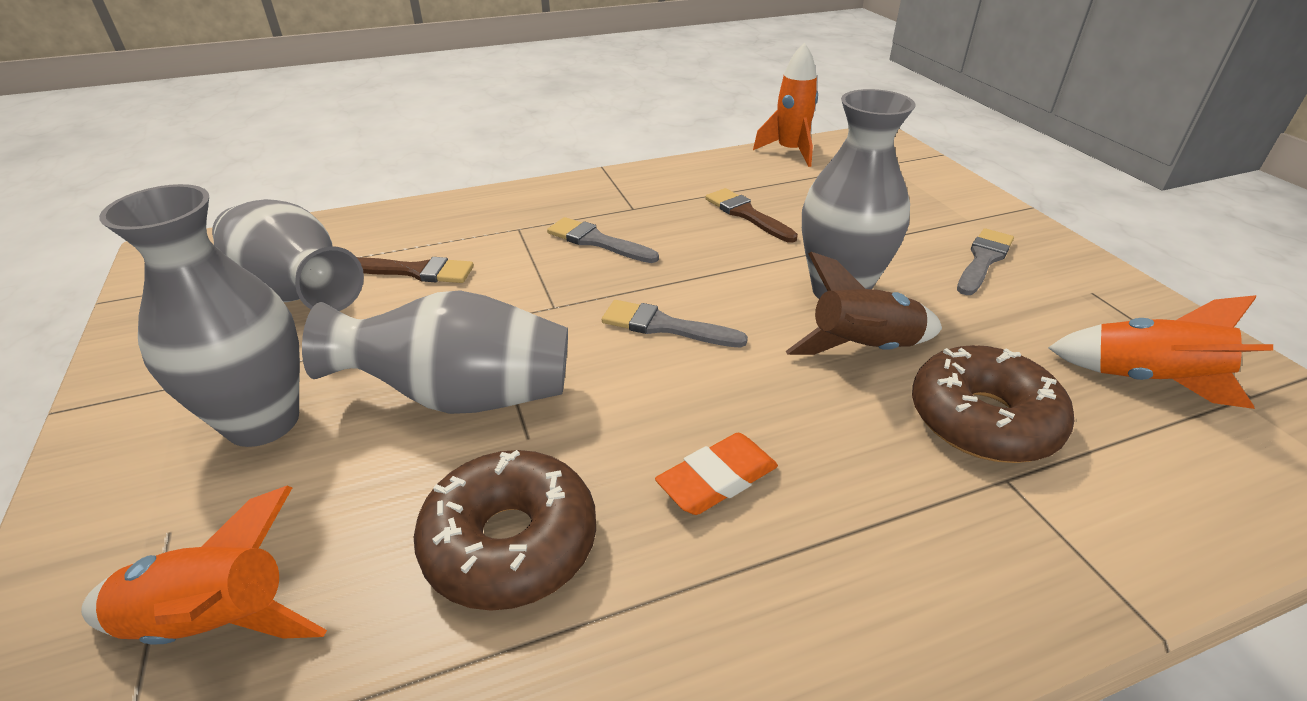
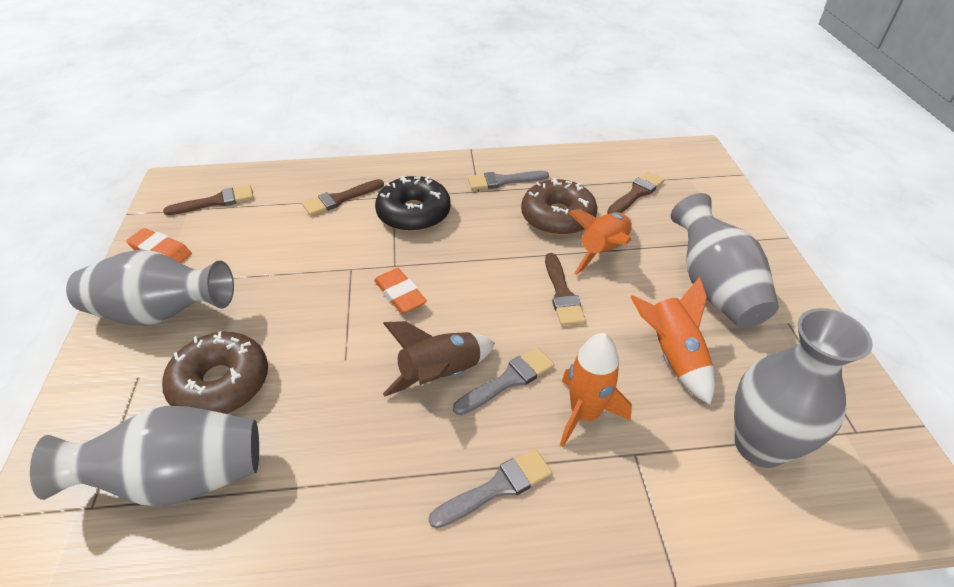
black donut: 0 -> 1
brown brush: 2 -> 4
orange eraser: 1 -> 2

